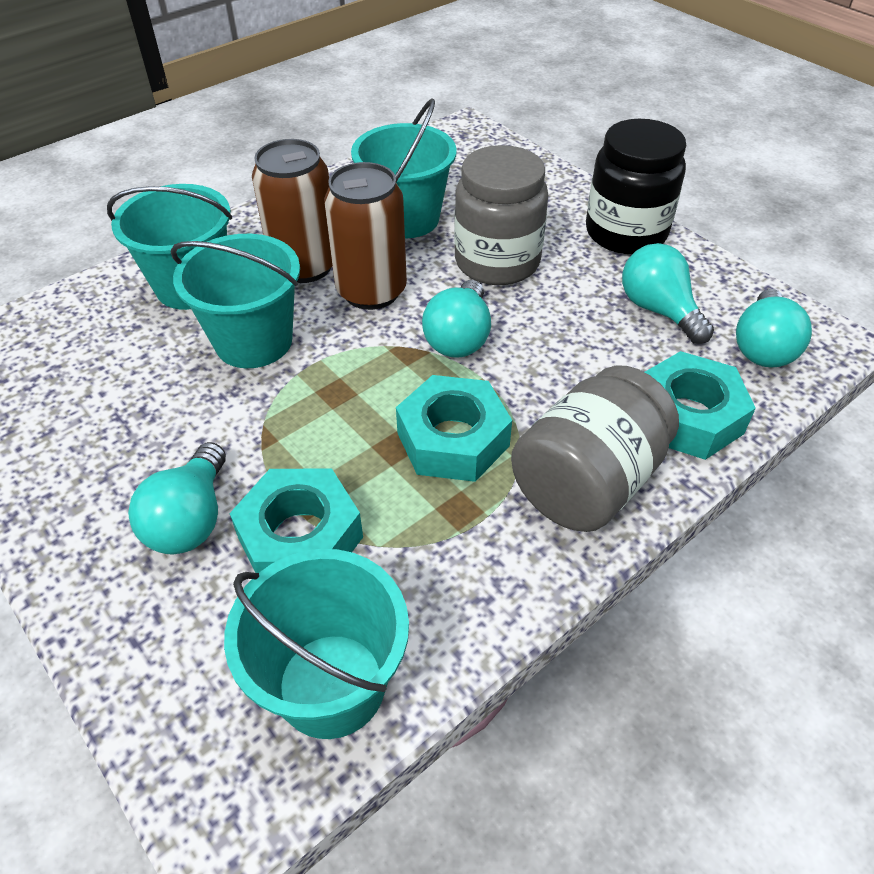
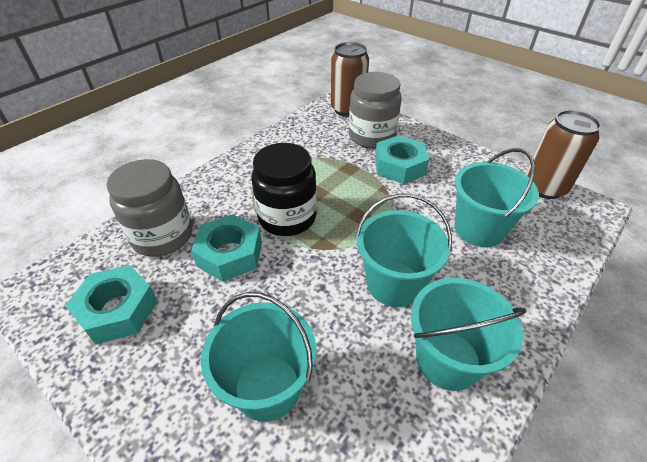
turquoise light bulb: 4 -> 0

